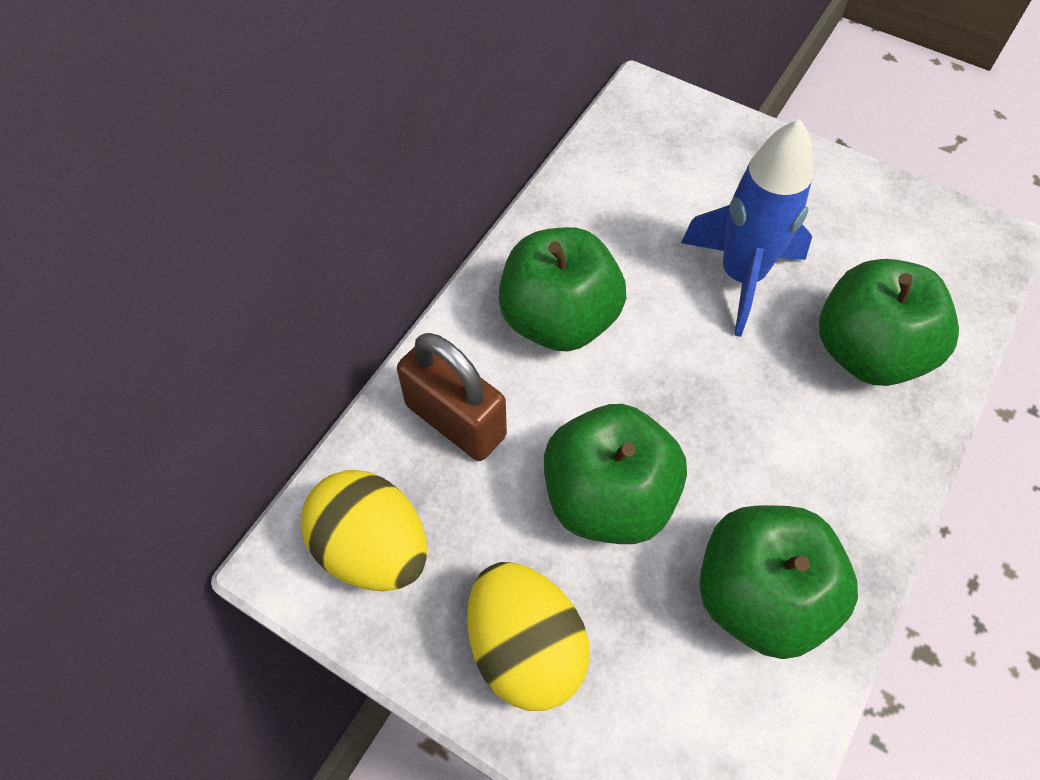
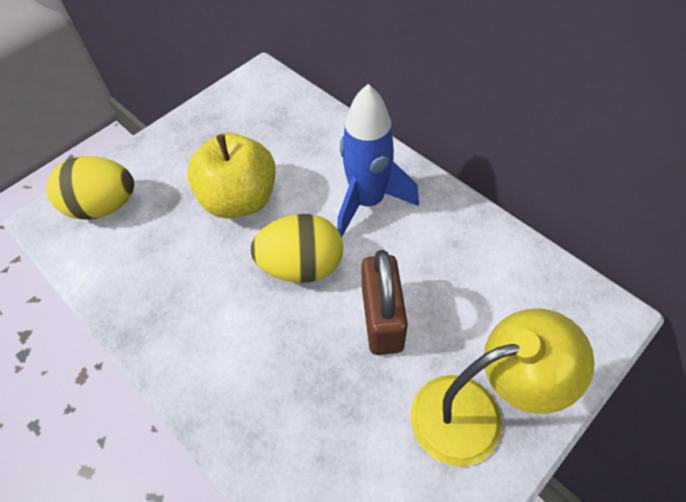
green apple: 4 -> 0
yellow apple: 0 -> 1
yellow lamp: 0 -> 1

